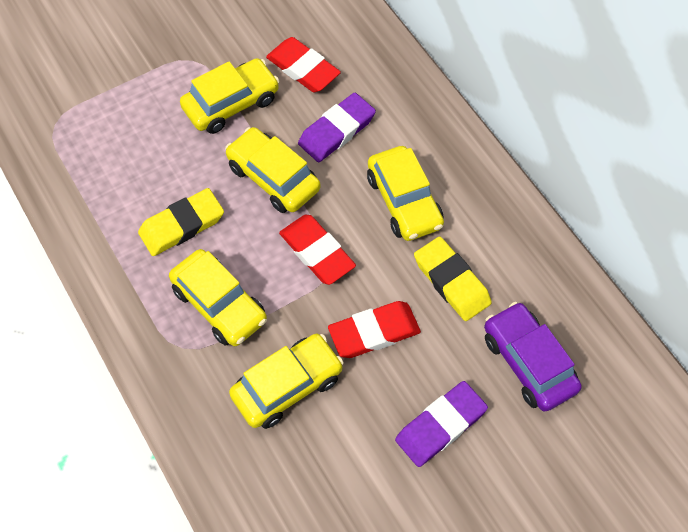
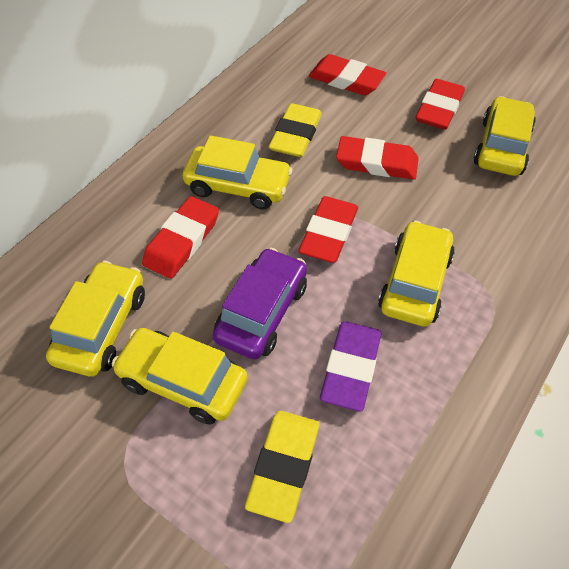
purple eraser: 2 -> 1
red eraser: 3 -> 5

